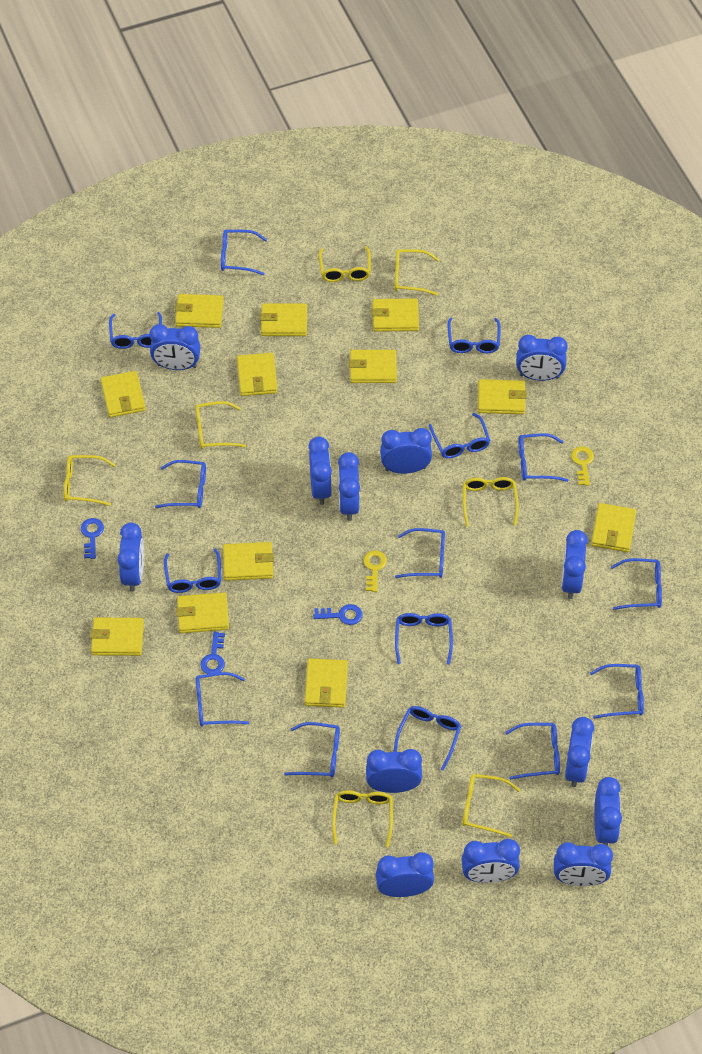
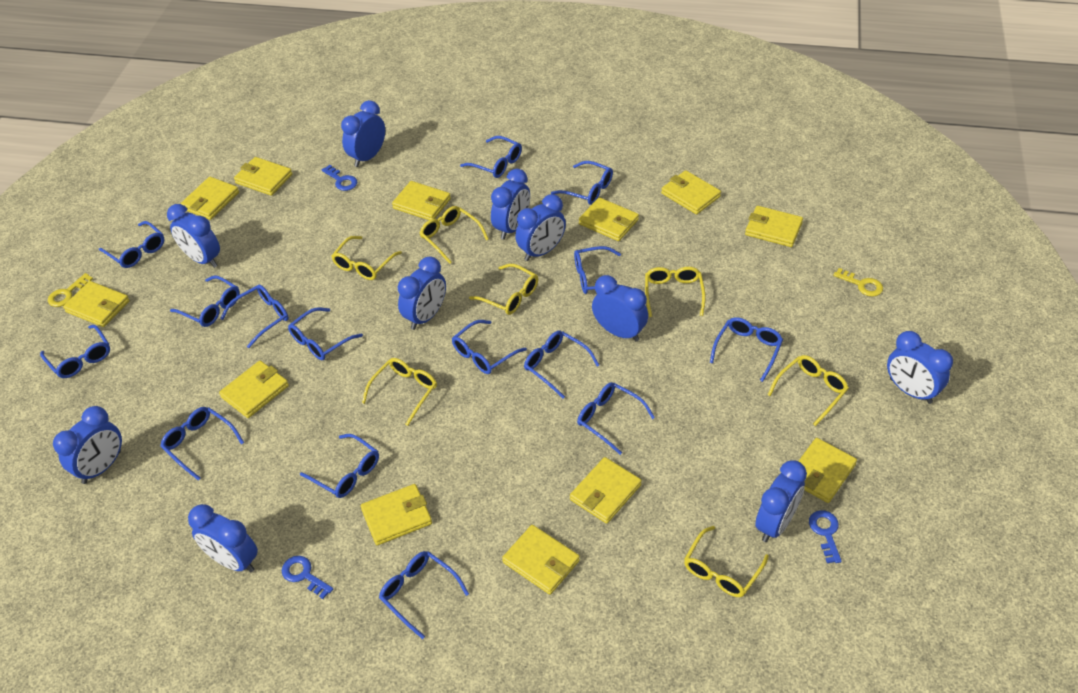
blue clock: 13 -> 10

